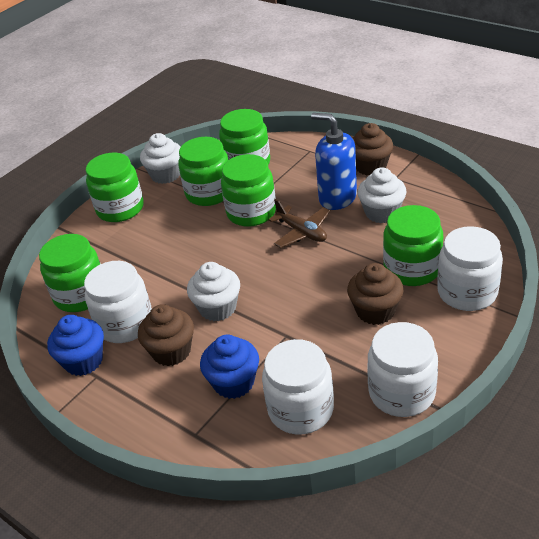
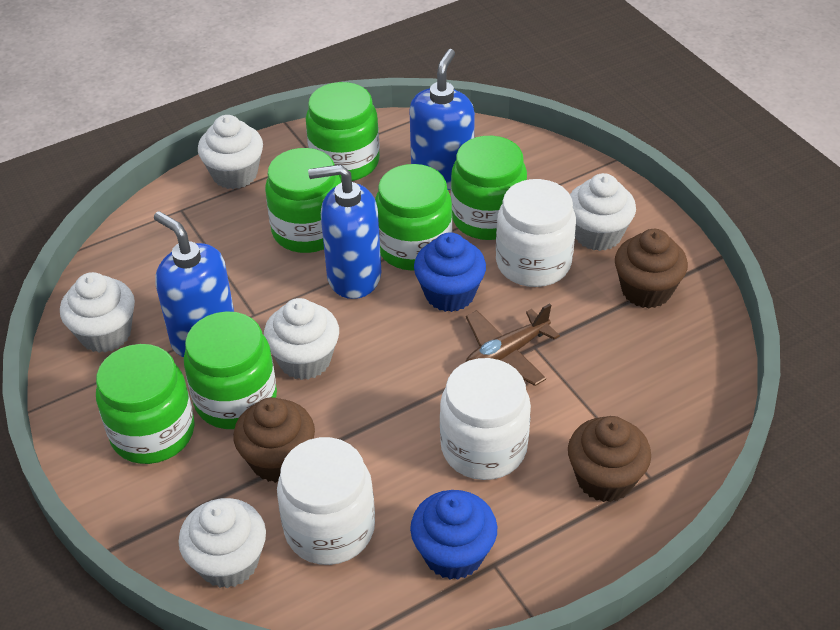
blue soap dispenser: 1 -> 3
white cupcake: 3 -> 5
white jar: 4 -> 3

